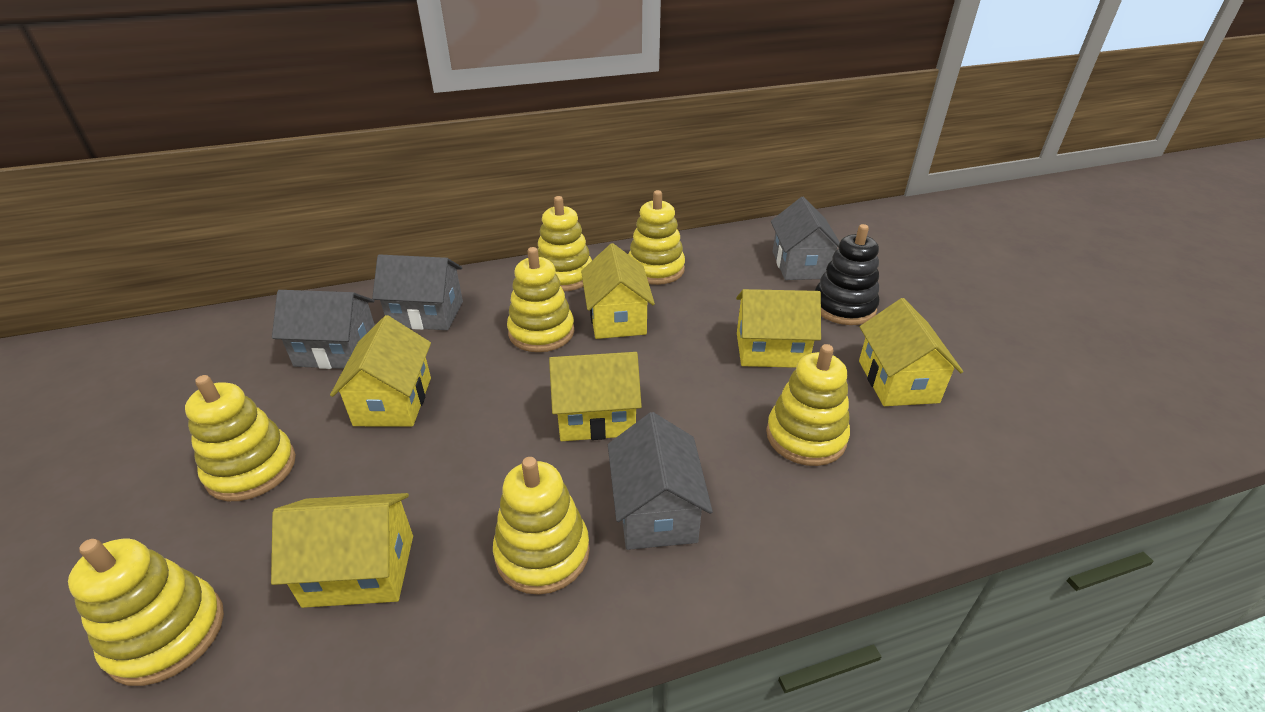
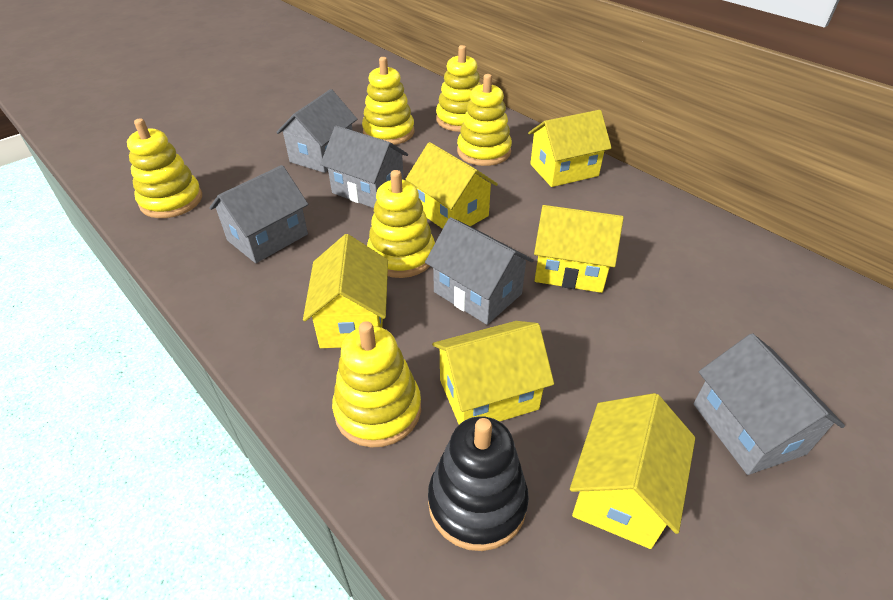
grey house: 4 -> 5
yellow stacking toy: 7 -> 6

